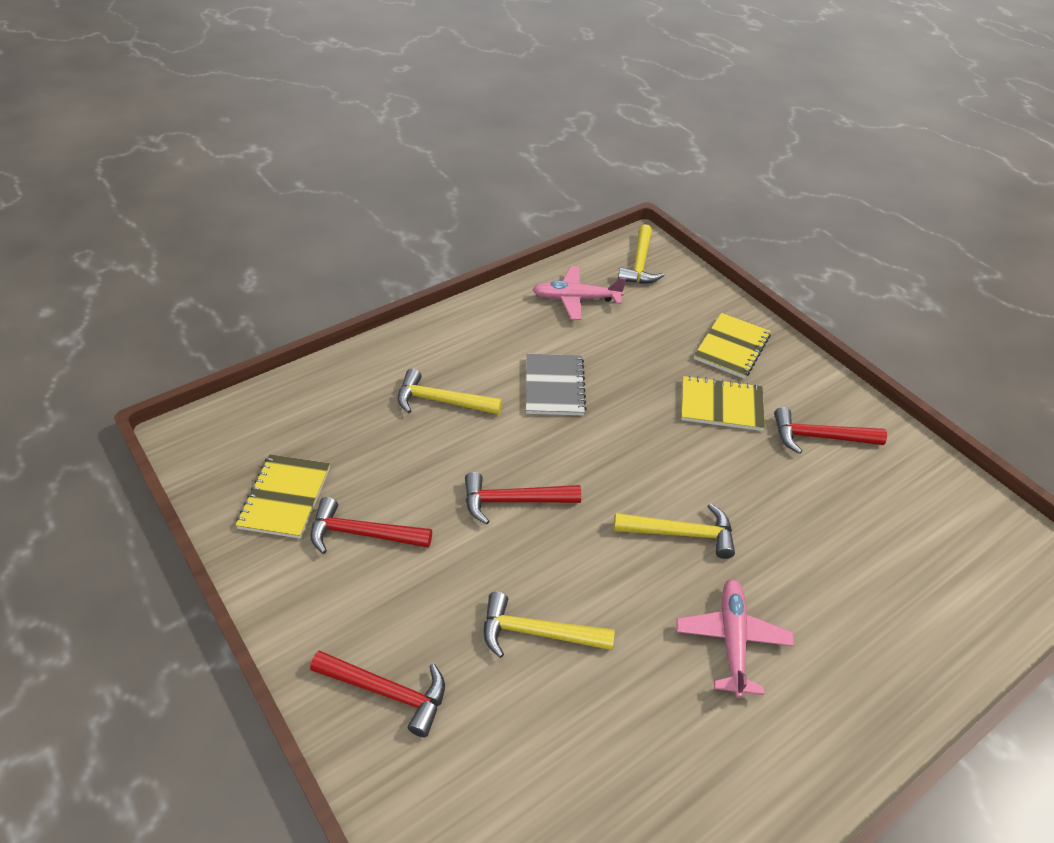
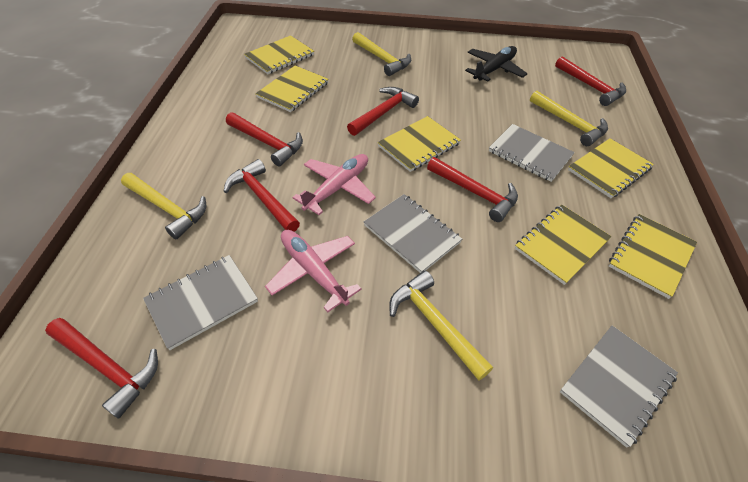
black plane: 0 -> 1
grey notebook: 1 -> 4
red hammer: 4 -> 6
yellow notebook: 3 -> 6

